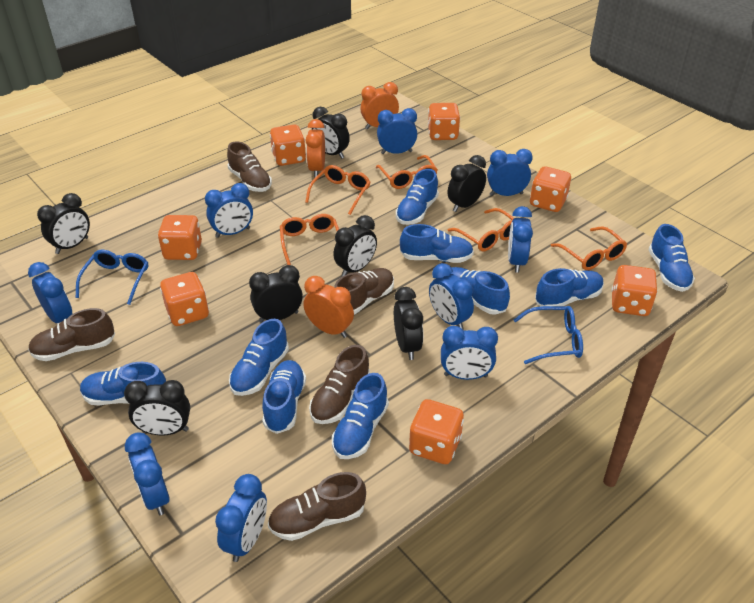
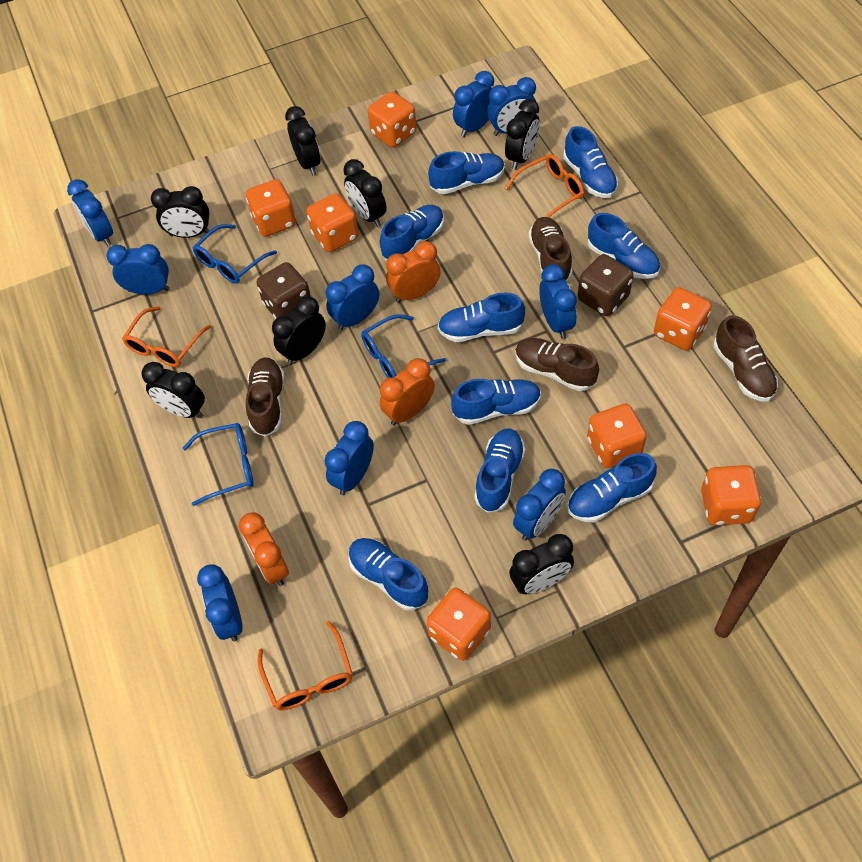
blue glasses: 2 -> 3
brown dice: 0 -> 2
brown shoe: 5 -> 4
orange glasses: 5 -> 3

